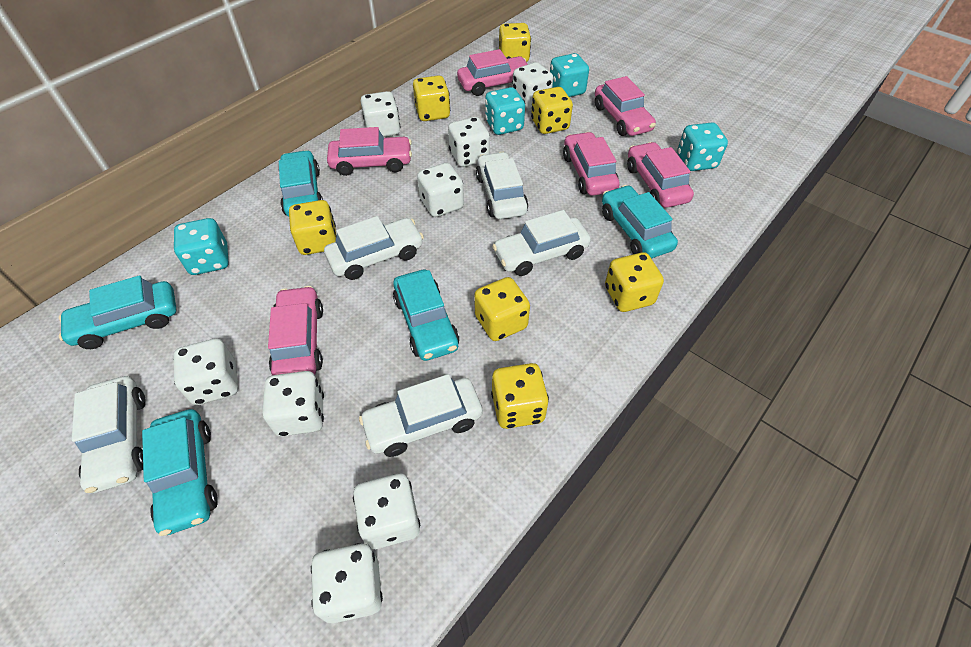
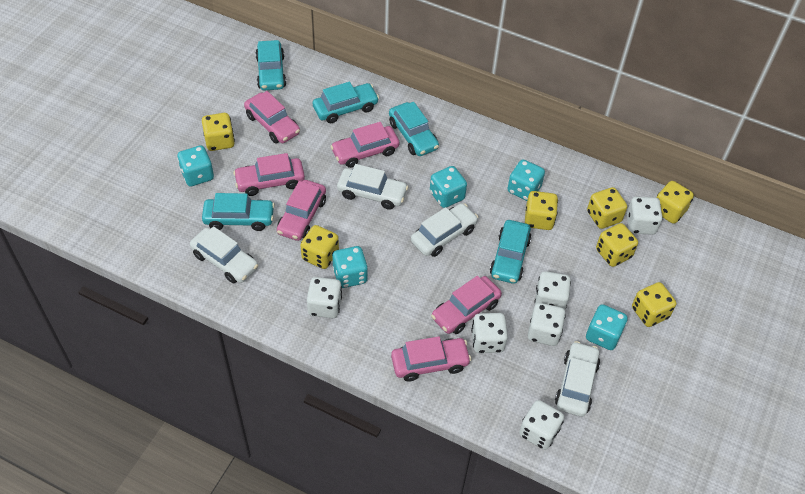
turquoise dice: 4 -> 5
white car: 5 -> 4
white dice: 8 -> 6

